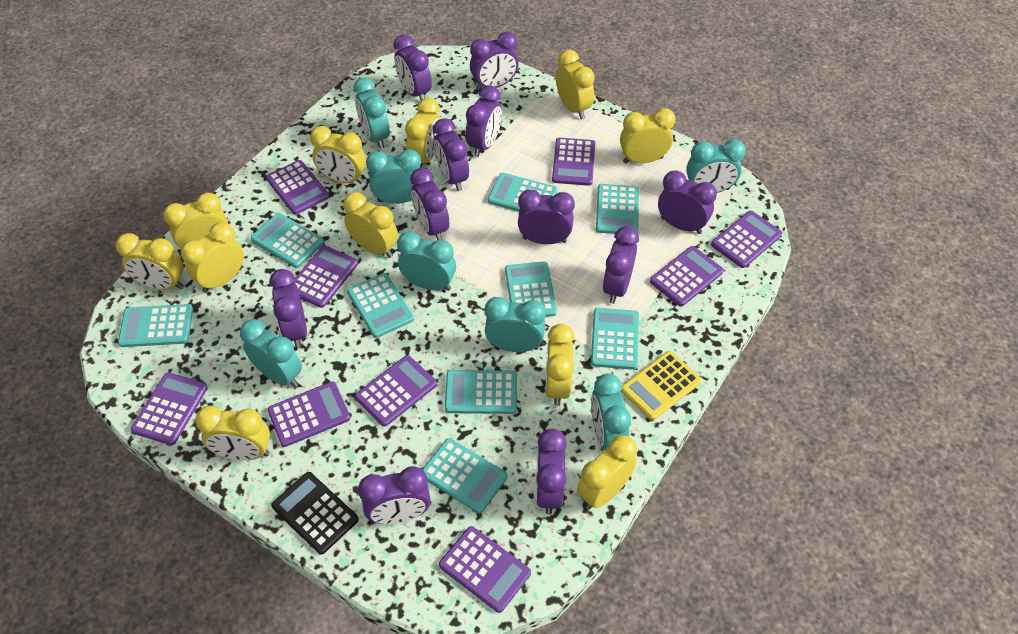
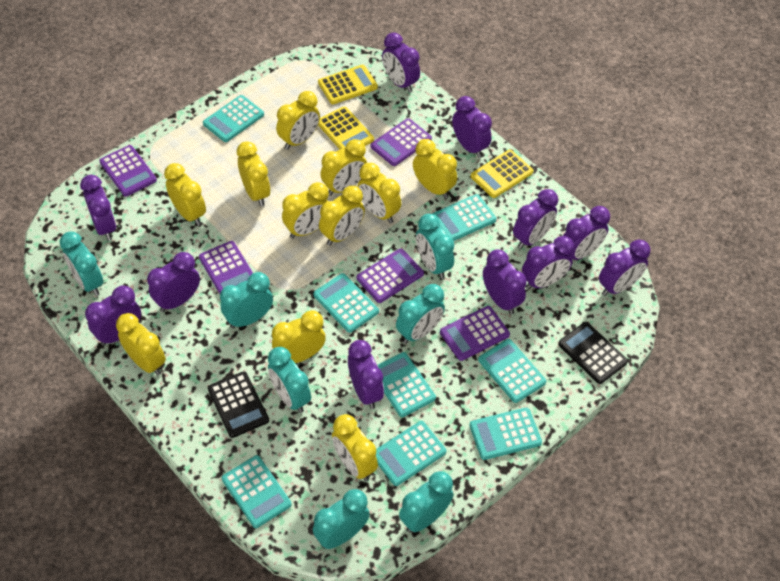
black calculator: 1 -> 2
purple calculator: 9 -> 5
turquoise calculator: 9 -> 8
yellow calculator: 1 -> 3

